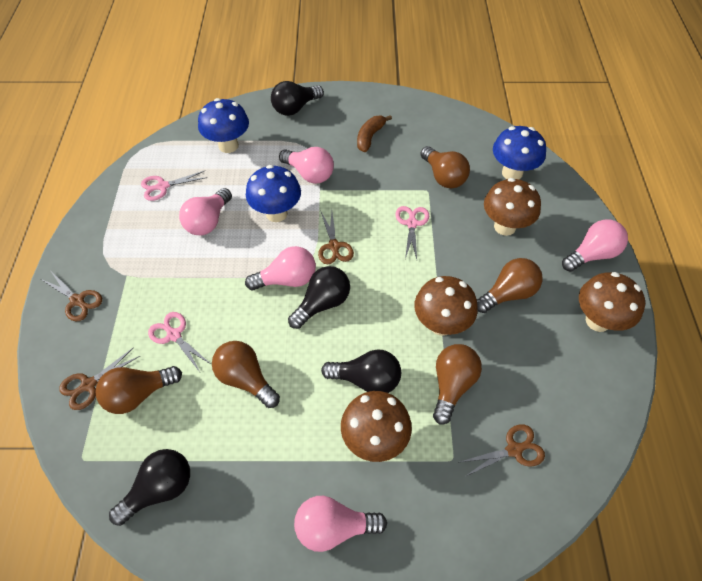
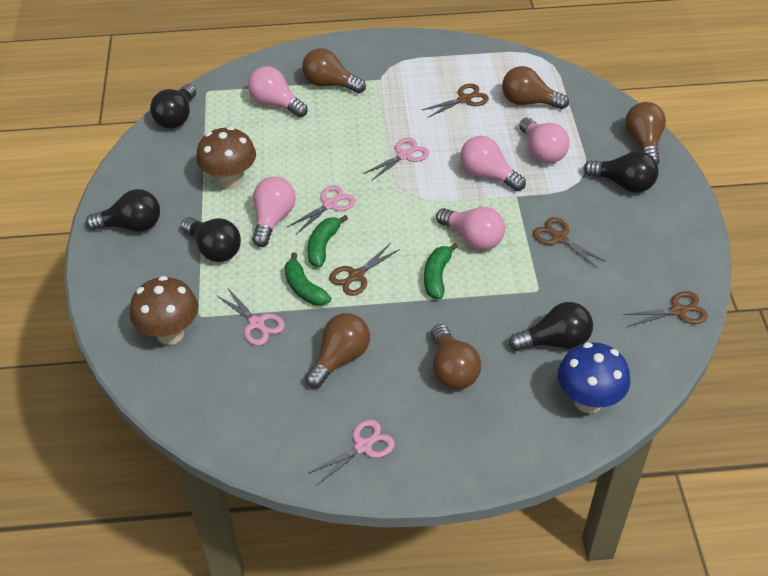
black light bulb: 4 -> 5
blue mushroom: 3 -> 1
brown banana: 1 -> 0
brown mushroom: 4 -> 2
green banana: 0 -> 3
pink scissors: 3 -> 4

